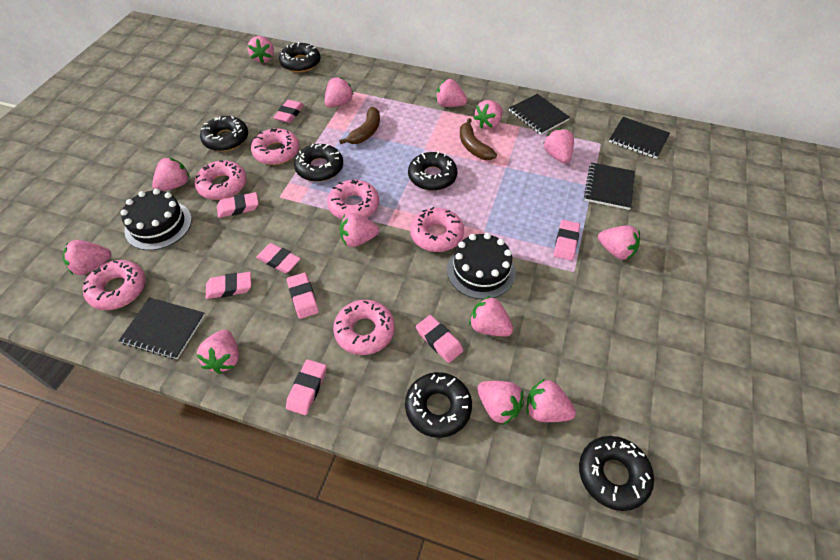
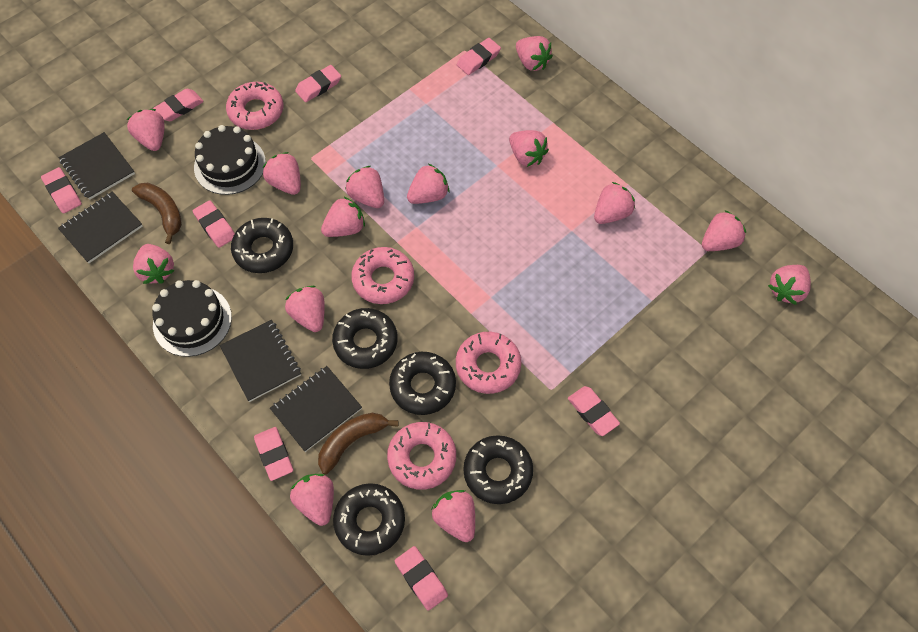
black donut: 6 -> 5
pink donut: 6 -> 4
pink strawberry: 13 -> 14

